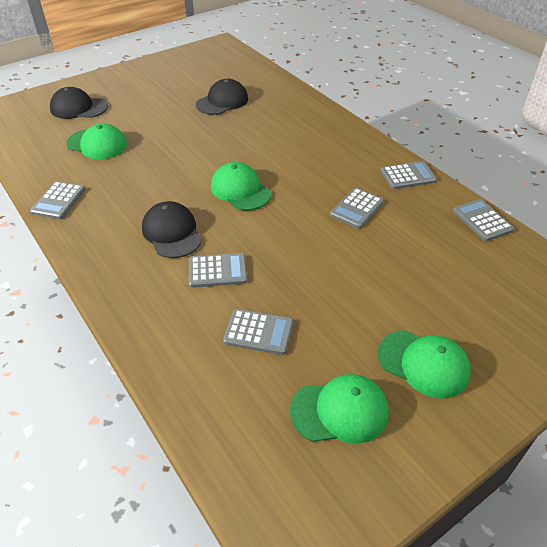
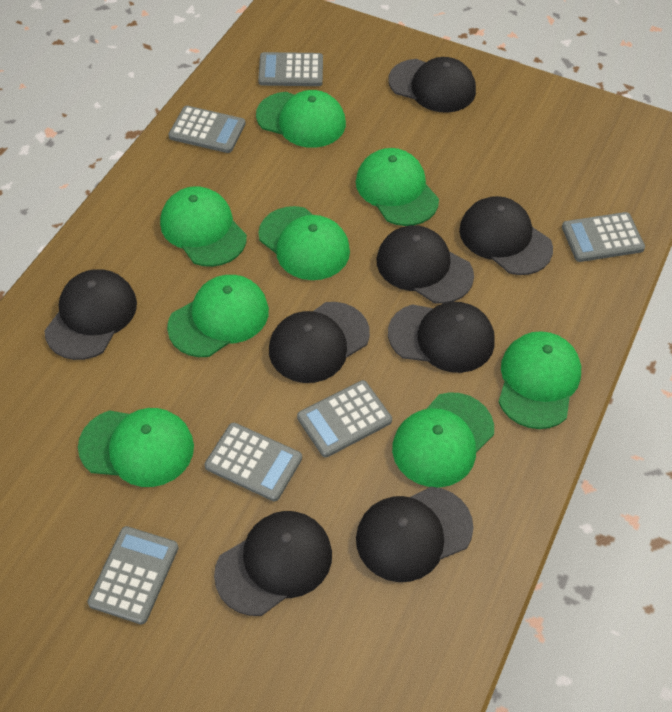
black cap: 3 -> 8
green cap: 4 -> 8

